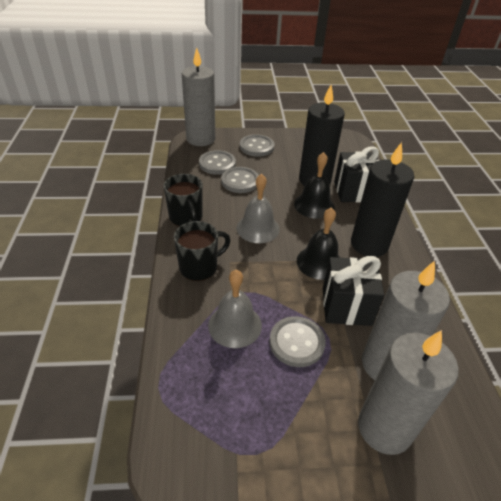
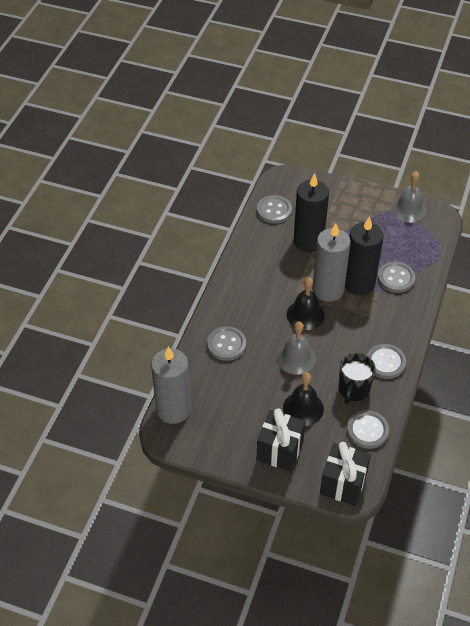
black mug: 2 -> 1
grey button: 4 -> 5
grey candle: 3 -> 2

